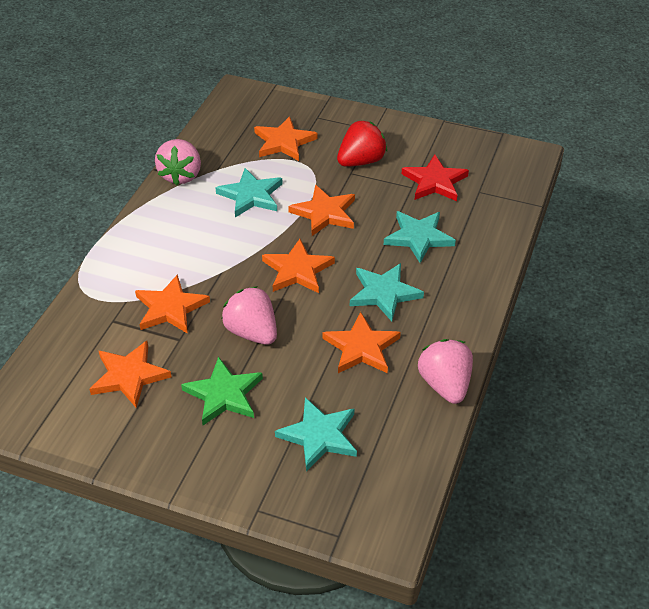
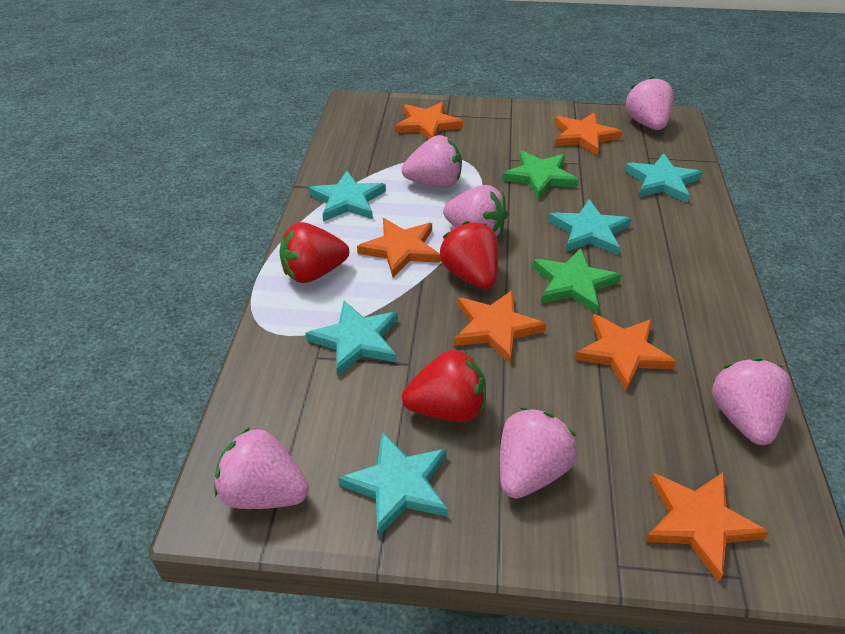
green star: 1 -> 2
pink strawberry: 3 -> 6
red star: 1 -> 0
red strawberry: 1 -> 3
turquoise star: 4 -> 5

